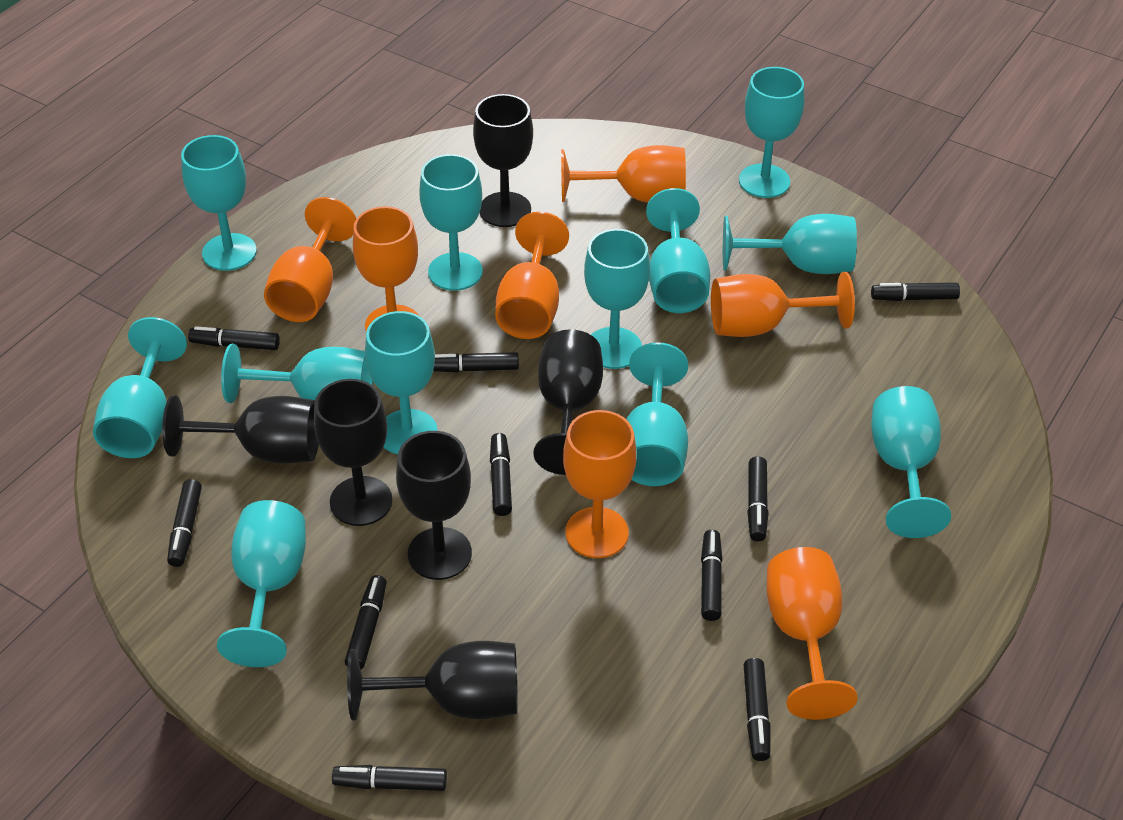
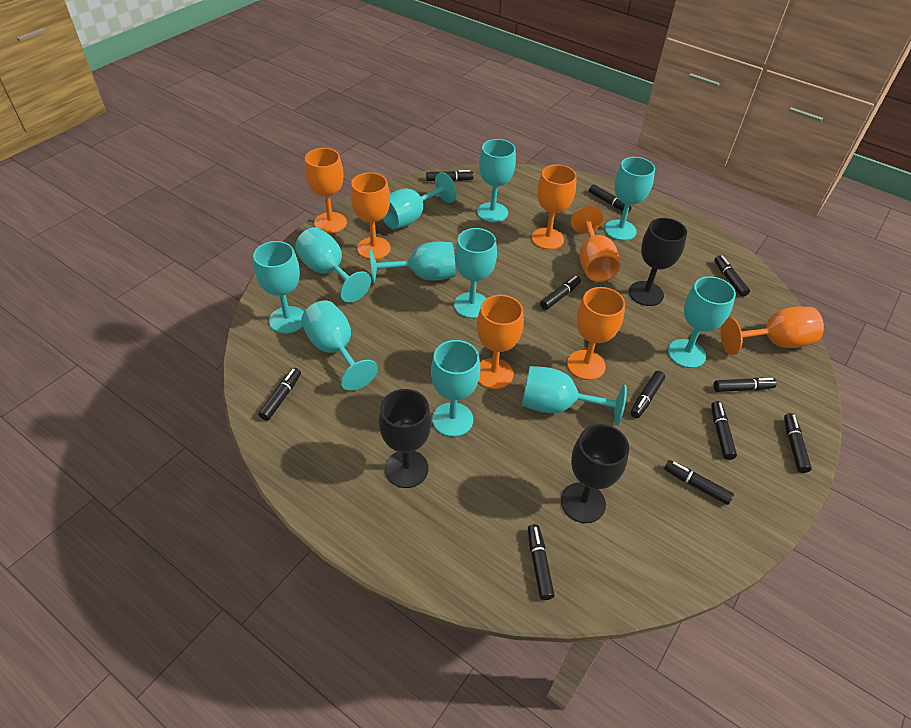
black goblet: 6 -> 3
black marker: 10 -> 11
turquoise goblet: 12 -> 11

